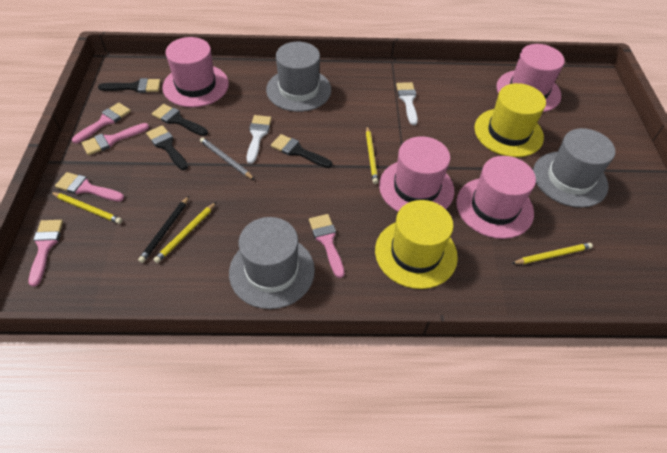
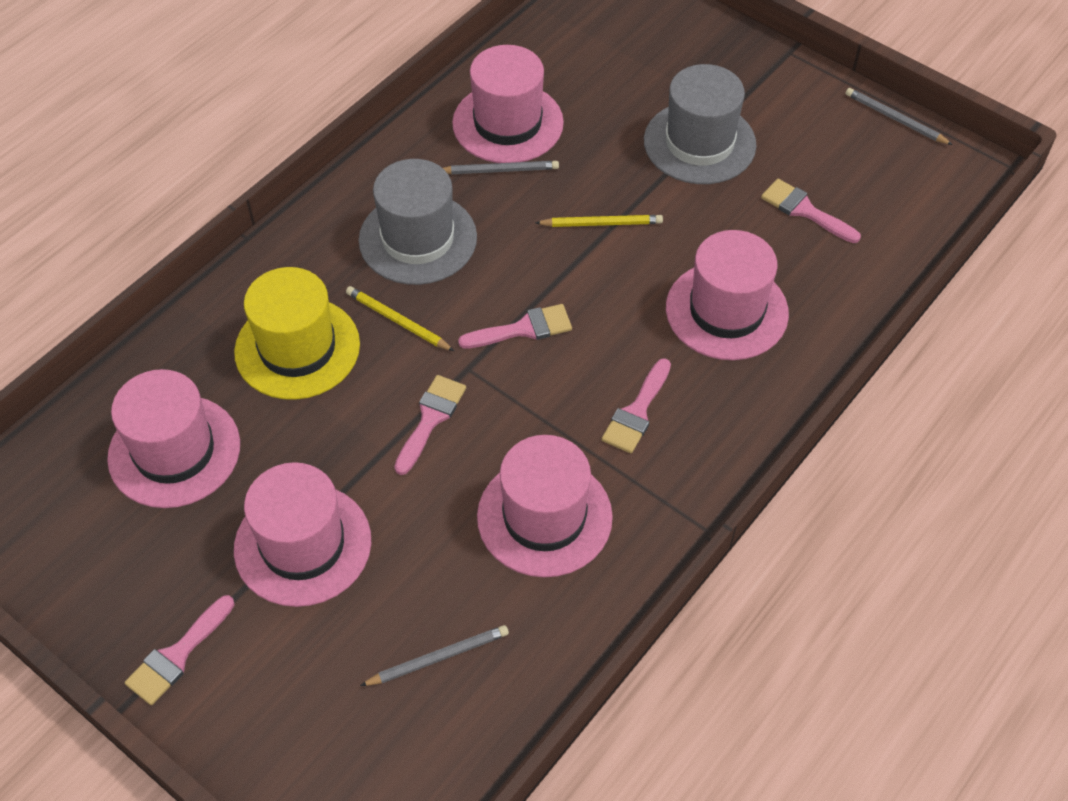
black brush: 4 -> 0
black pencil: 1 -> 0
grey hat: 3 -> 2
grey pencil: 1 -> 3
pink hat: 4 -> 5
white brush: 2 -> 0
yellow hat: 2 -> 1
yellow pencil: 4 -> 2

